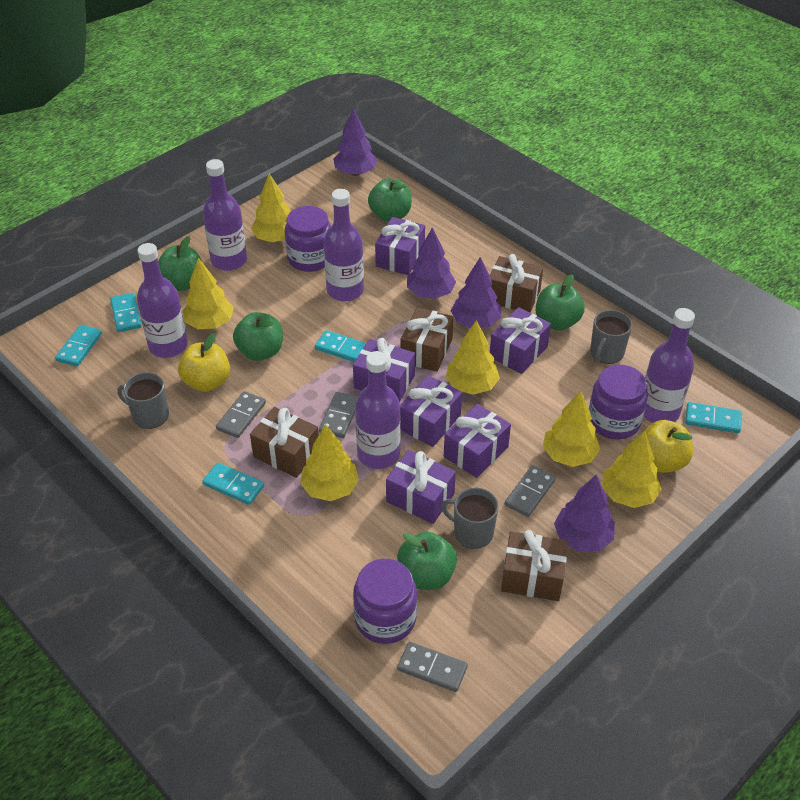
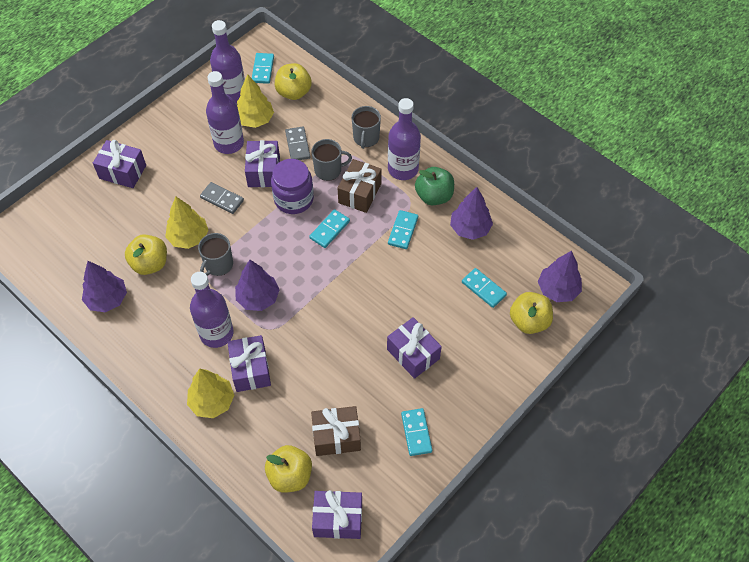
brown gift: 4 -> 2
green apple: 5 -> 1
grey domino: 4 -> 2
purple bottle: 5 -> 4
purple gift: 6 -> 5
purple jar: 3 -> 1
yellow apple: 2 -> 4
yellow tree: 6 -> 3

